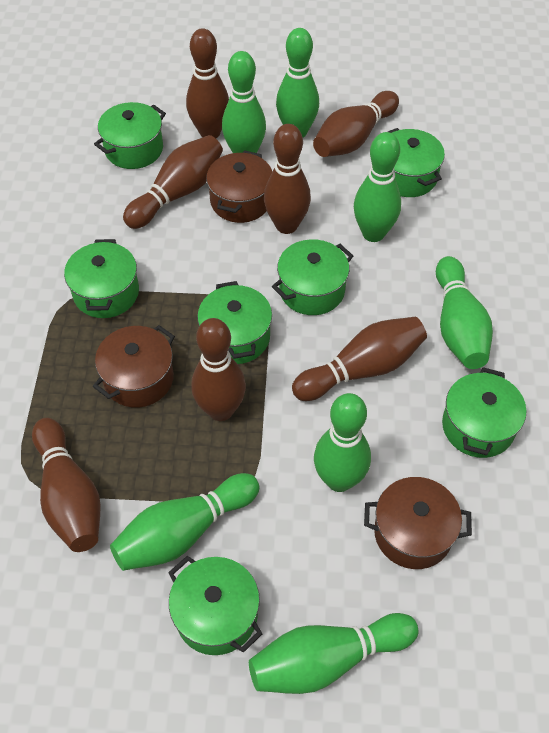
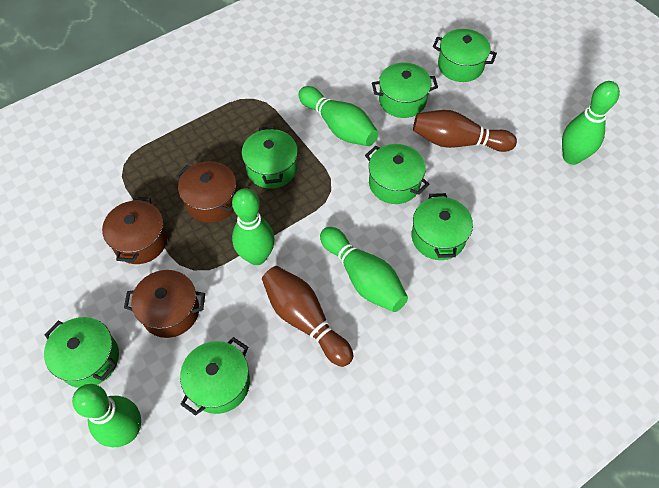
brown bowling pin: 7 -> 2
green bowling pin: 7 -> 5

